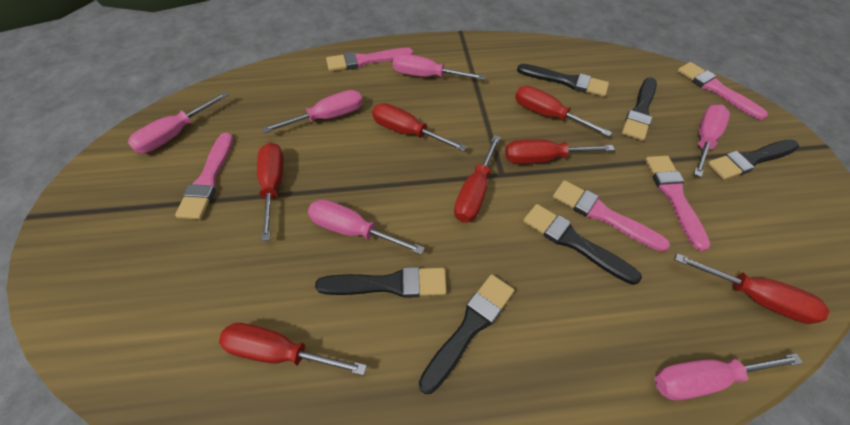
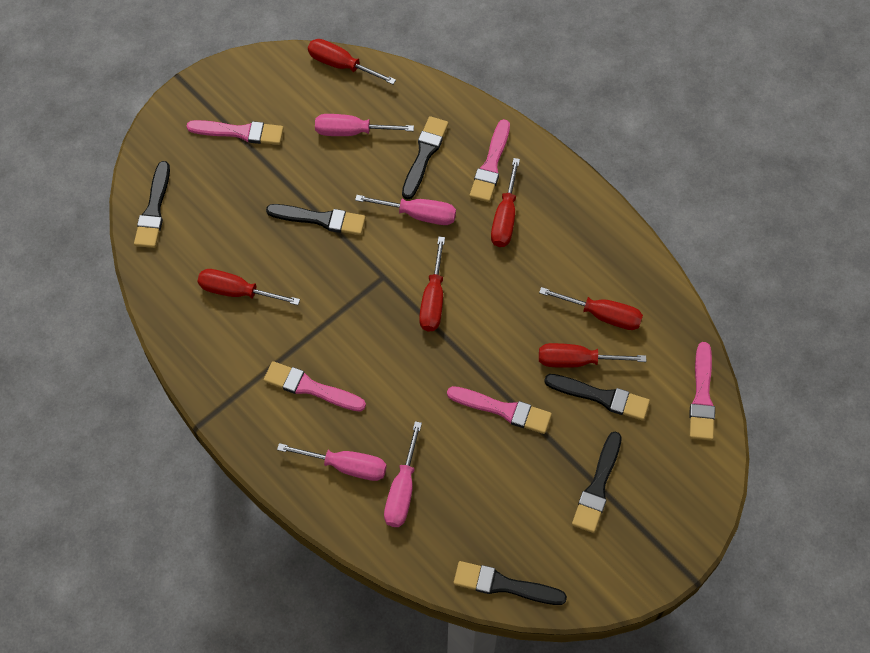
pink screwdriver: 6 -> 4
red screwdriver: 7 -> 6

